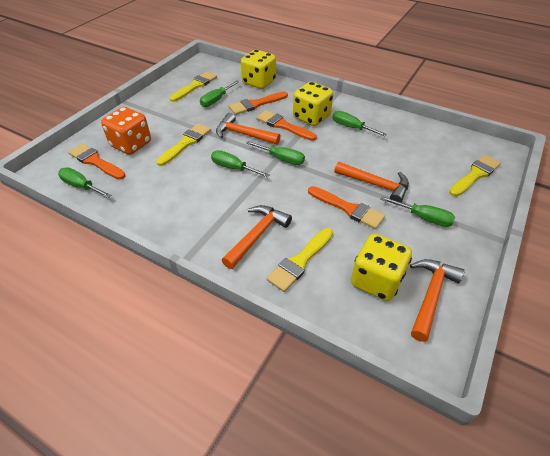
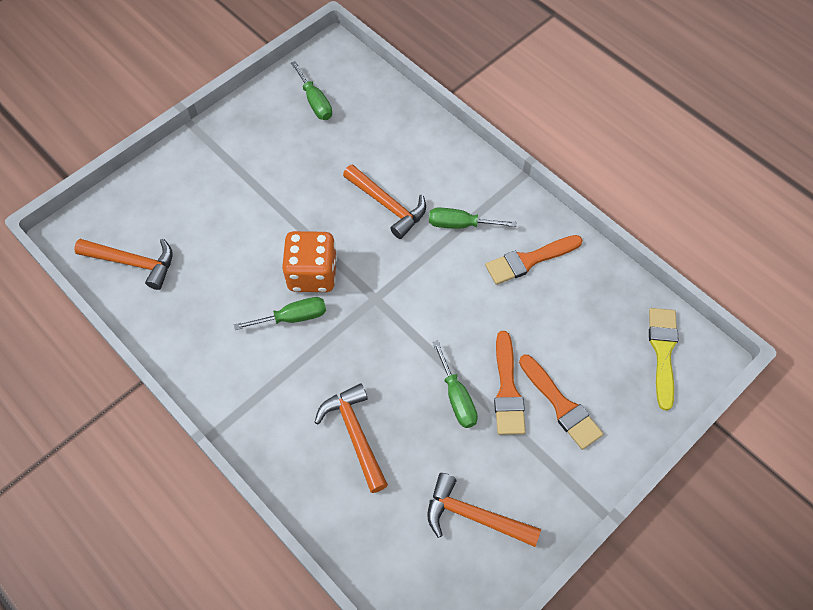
green screwdriver: 6 -> 4
orange brush: 4 -> 3
yellow brush: 4 -> 1
yellow dice: 3 -> 0

